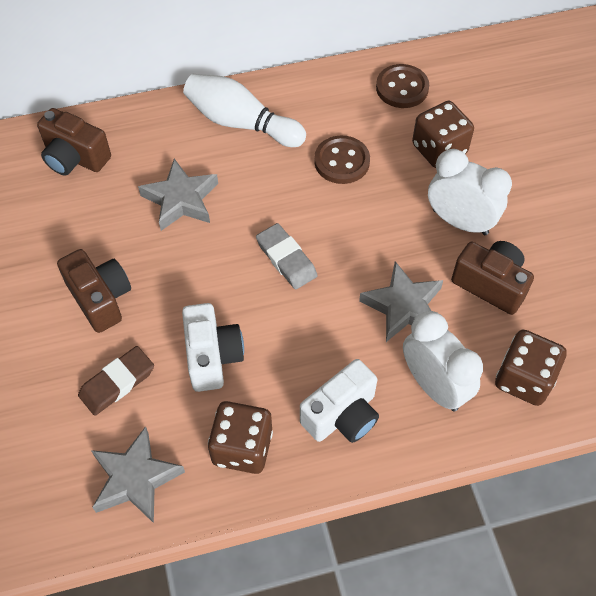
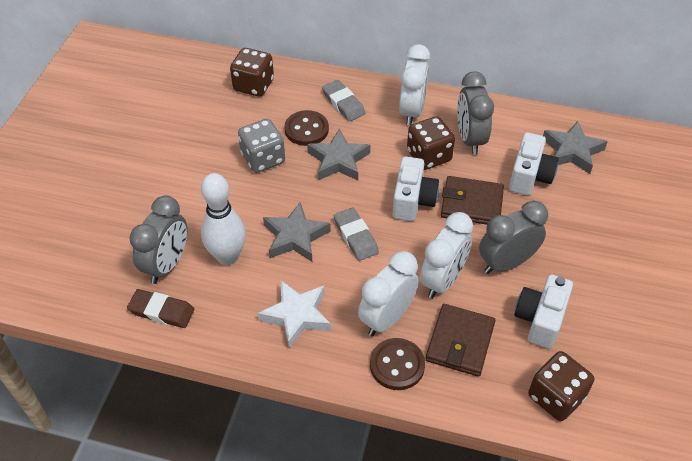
brown camera: 3 -> 0
brown wallet: 0 -> 2
grey clock: 0 -> 3
grey dice: 0 -> 1
grey eraser: 1 -> 2
white camera: 2 -> 3
white clock: 2 -> 3
white star: 0 -> 1

